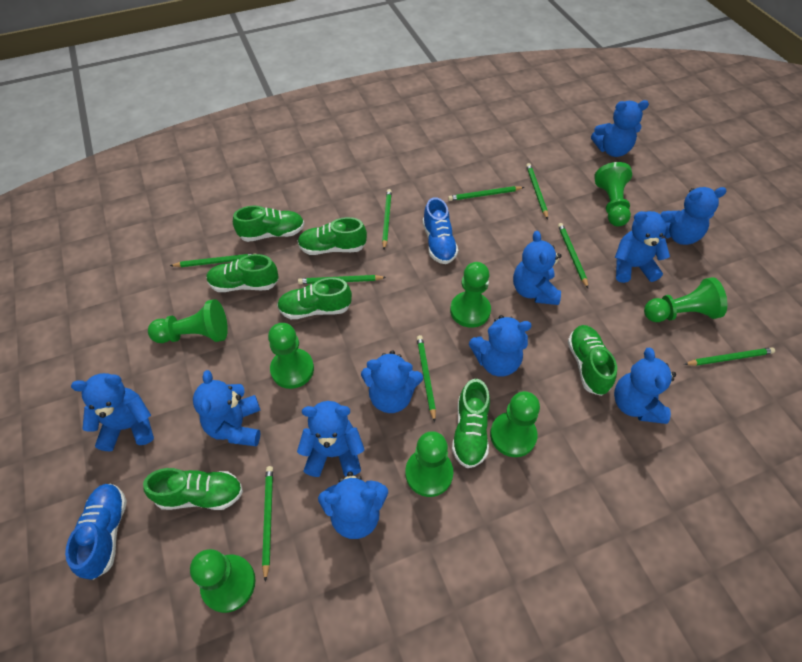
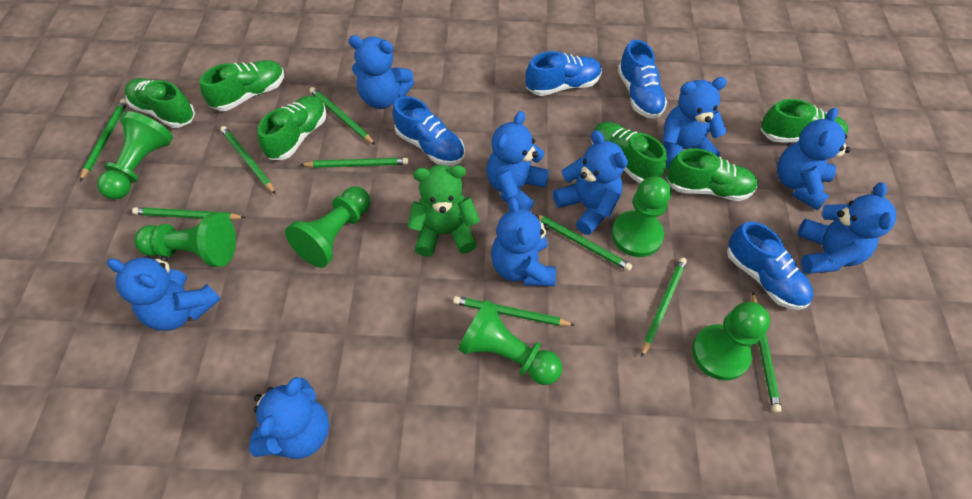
blue shoe: 2 -> 4
blue teddy bear: 11 -> 9
green pawn: 8 -> 6
green shoe: 7 -> 6
green teddy bear: 0 -> 1

